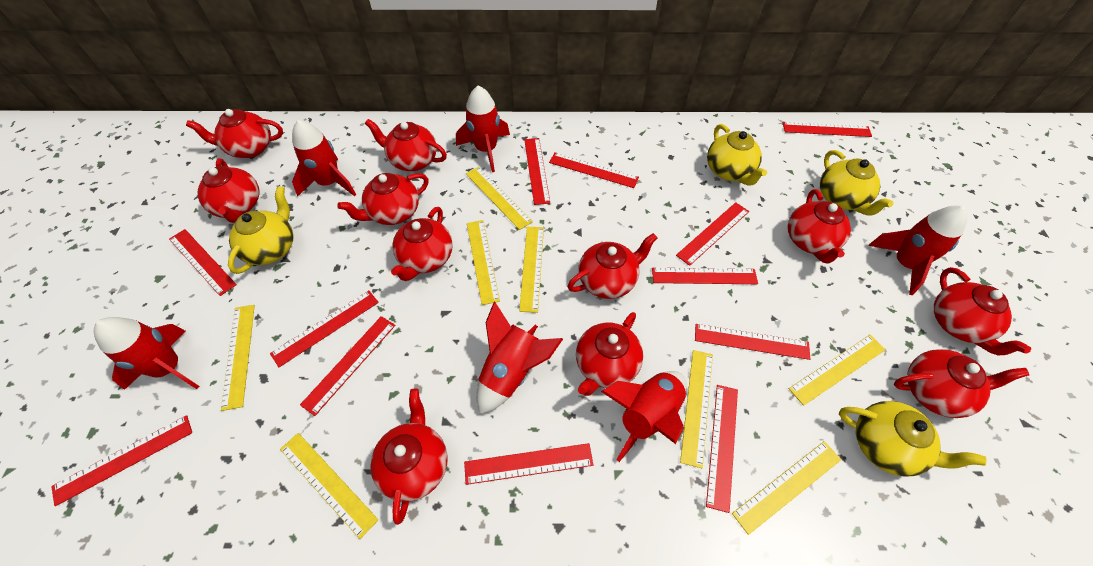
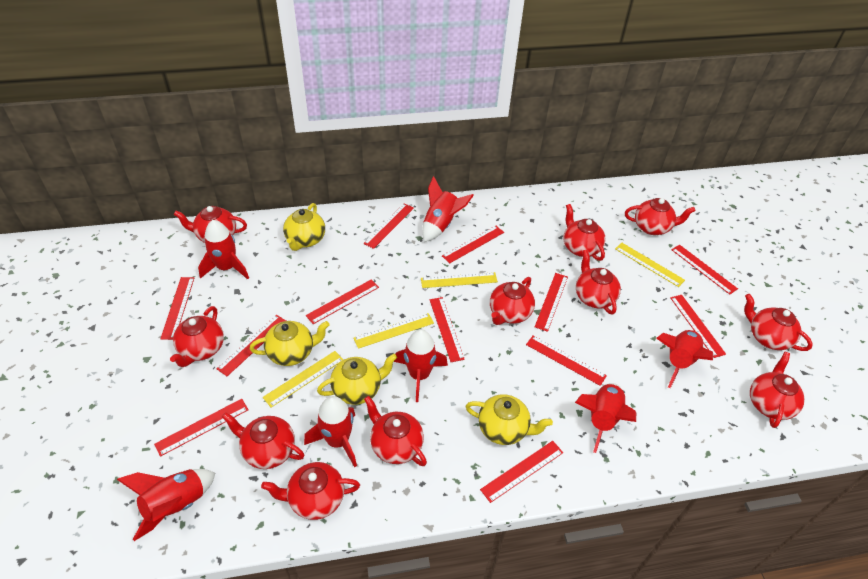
red rocket: 6 -> 7
yellow ruler: 8 -> 4

